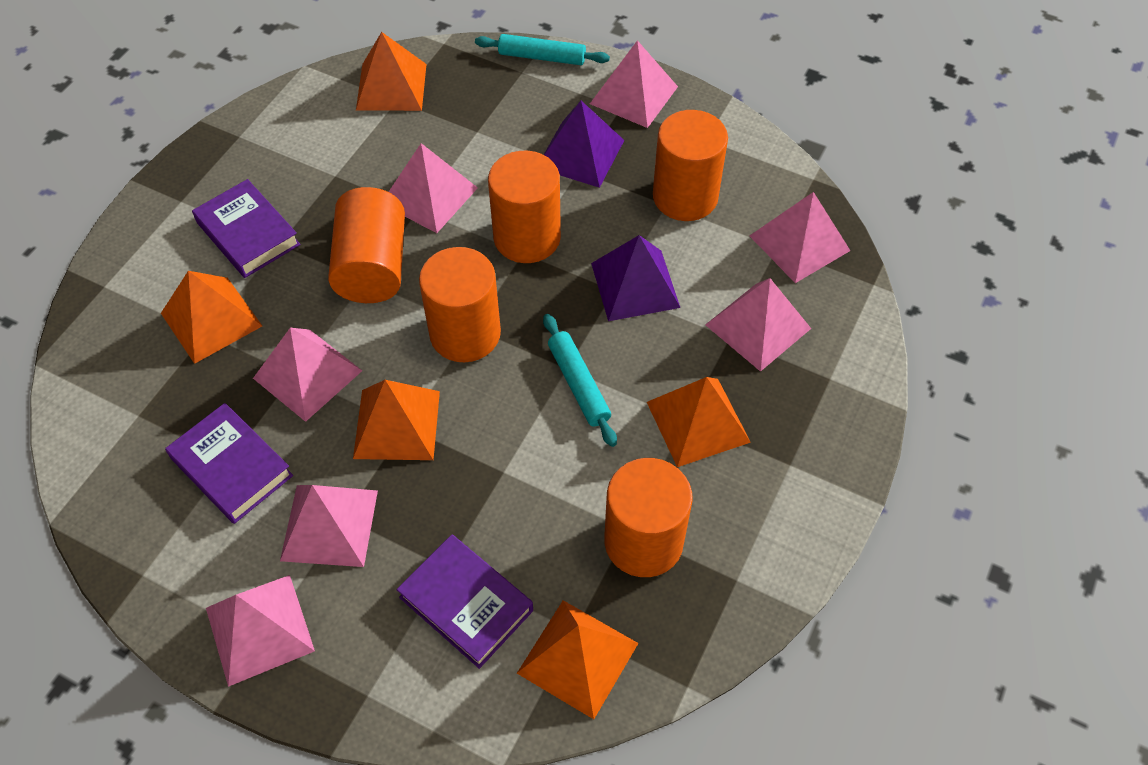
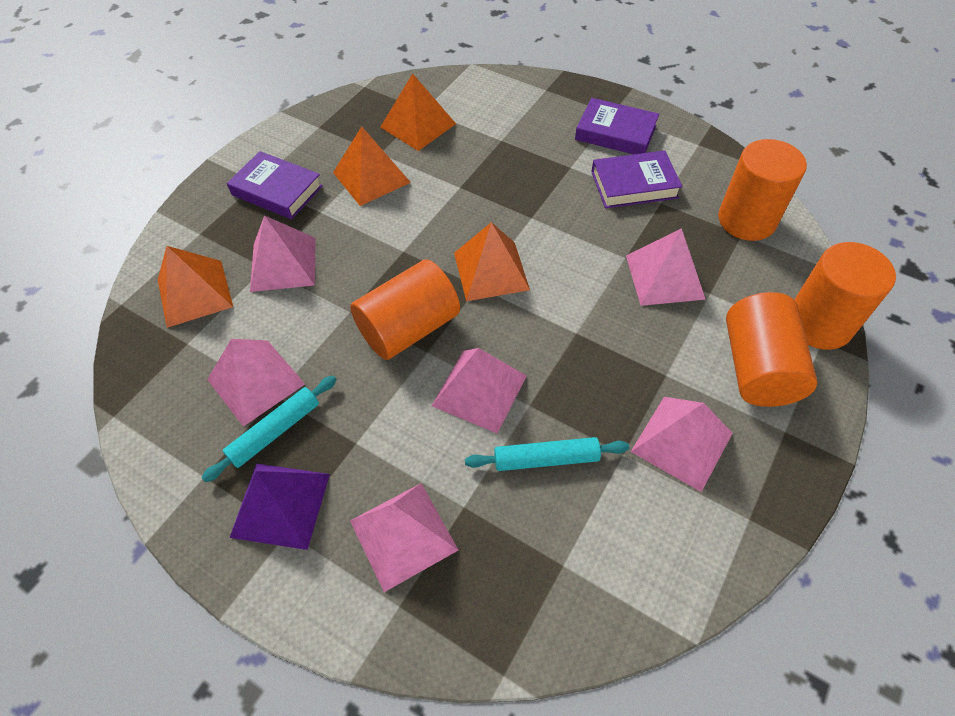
orange cylinder: 5 -> 4
orange pyramid: 5 -> 4
pink pyramid: 7 -> 6
purple pyramid: 2 -> 1

